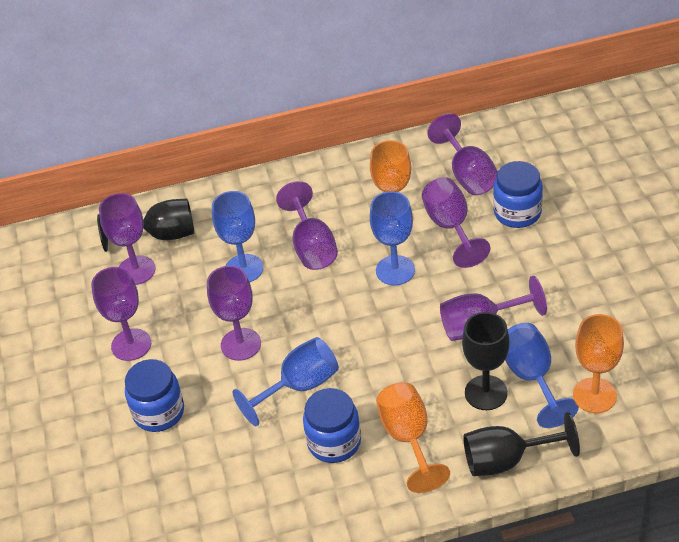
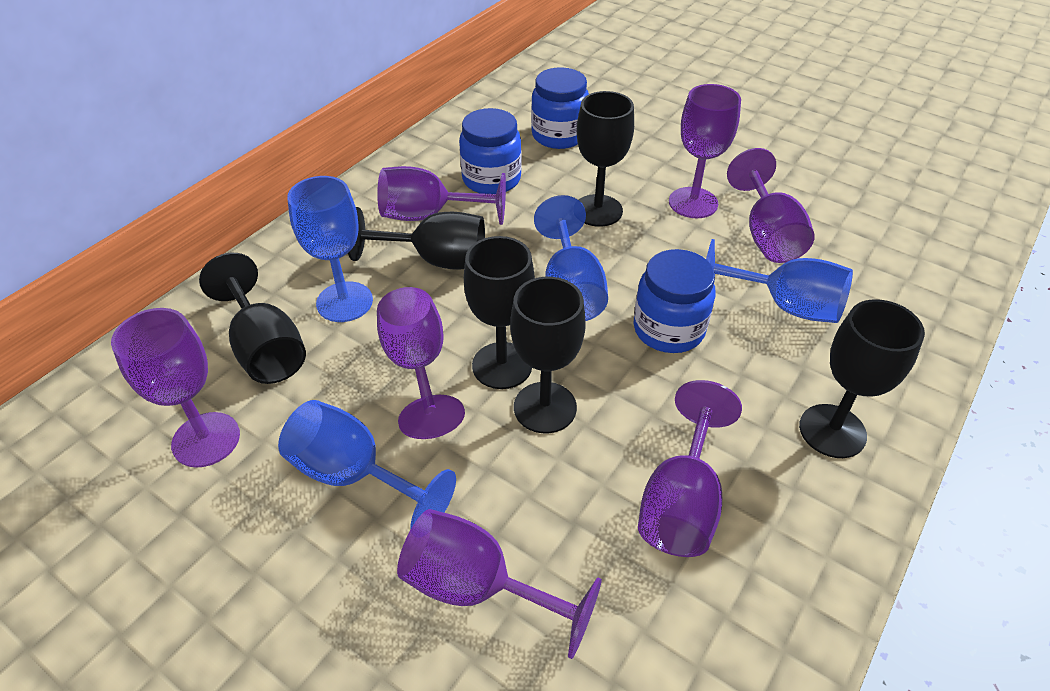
black goblet: 3 -> 6
orange goblet: 3 -> 0

